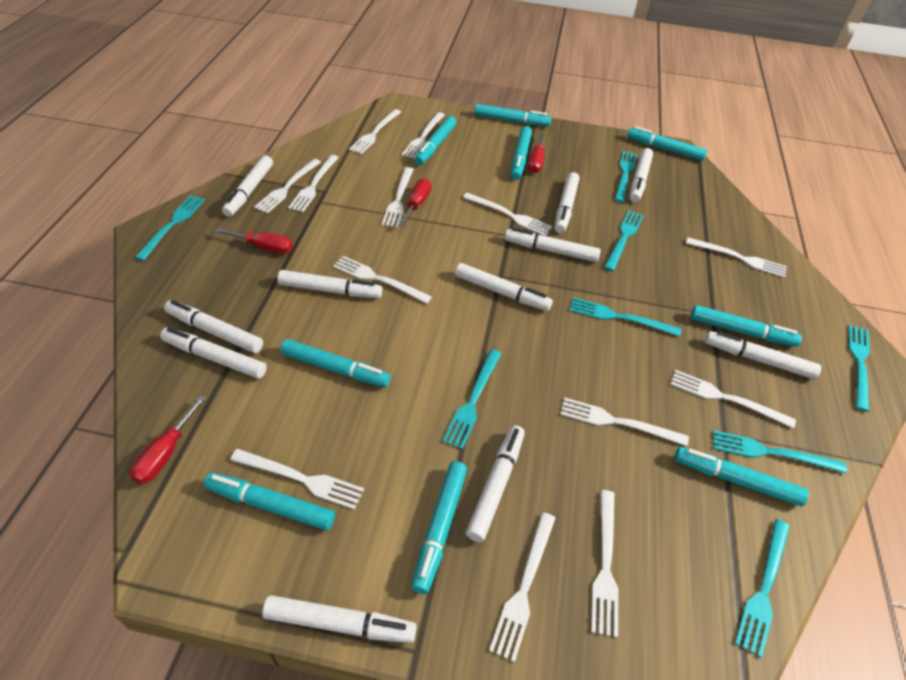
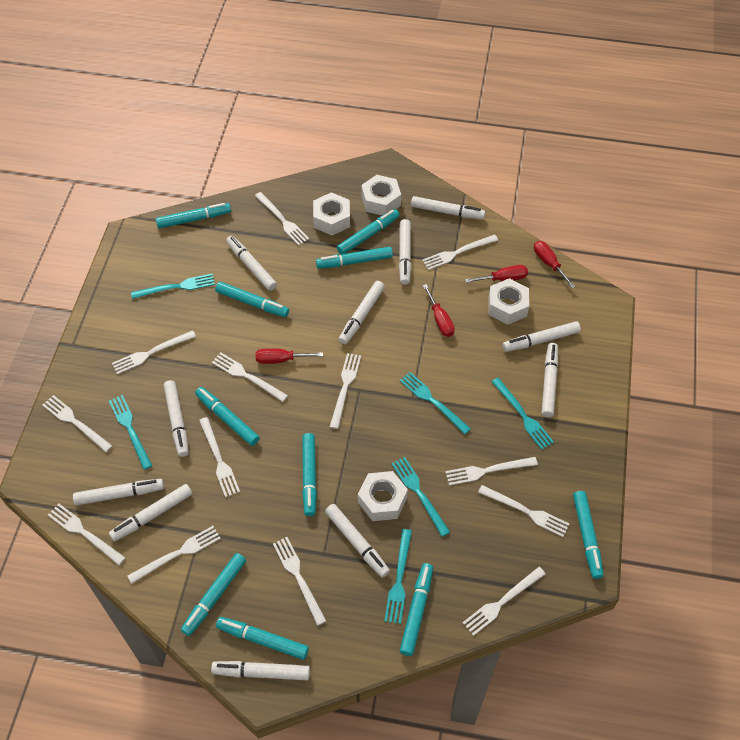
turquoise fork: 8 -> 6
turquoise marker: 9 -> 10
white nut: 0 -> 4

